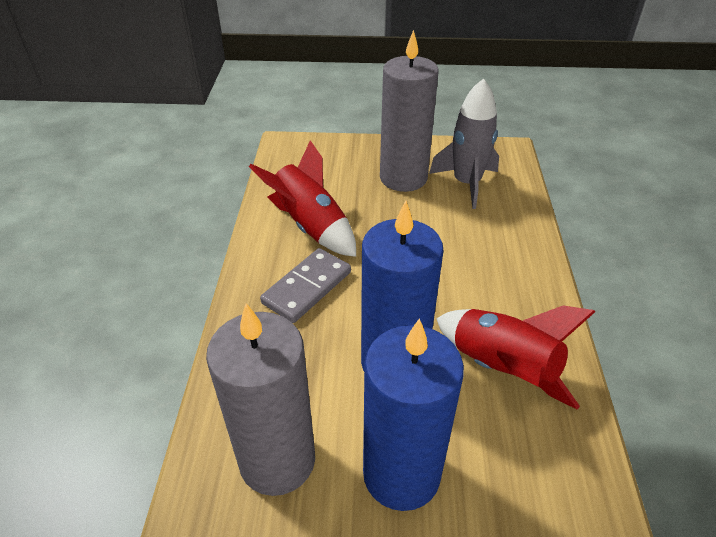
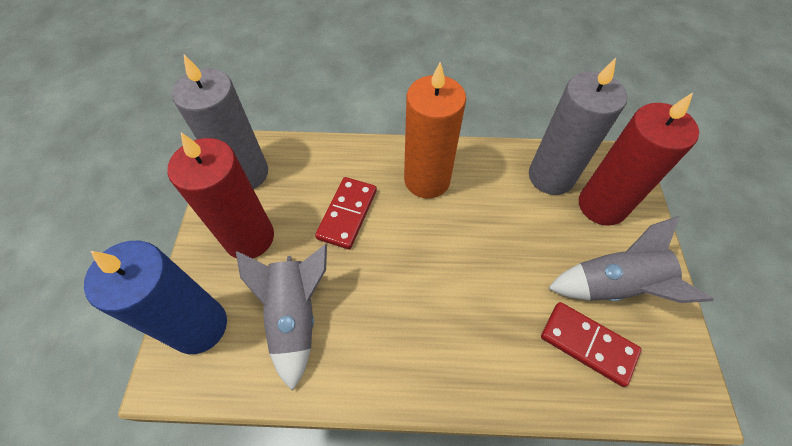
blue candle: 2 -> 1
grey domino: 1 -> 0
grey rocket: 1 -> 2
orange candle: 0 -> 1
red candle: 0 -> 2
red domino: 0 -> 2
red rocket: 2 -> 0

